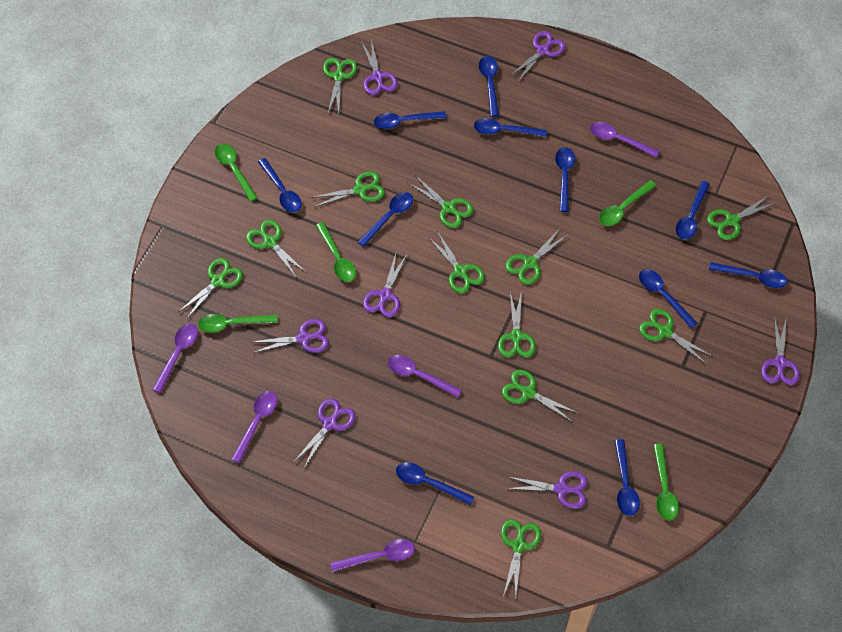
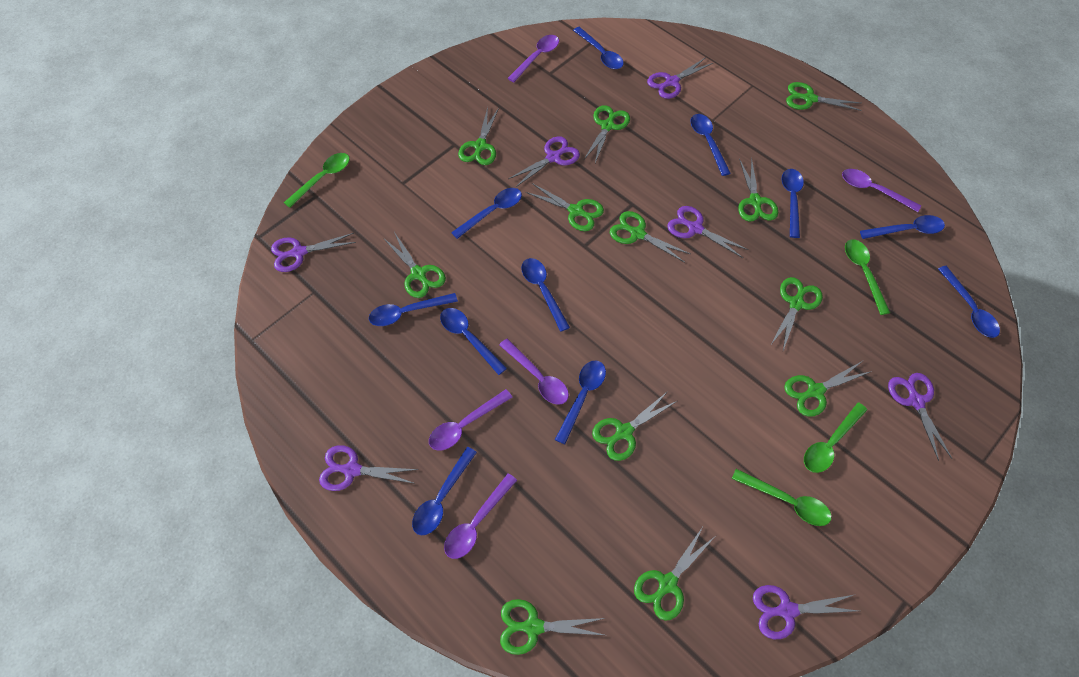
green spoon: 5 -> 4

